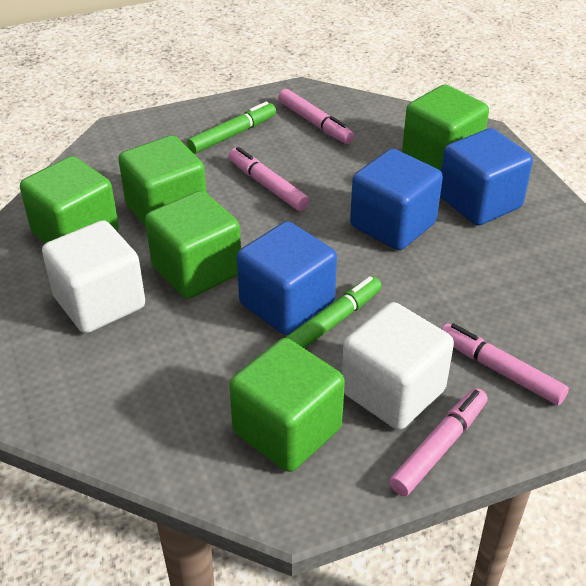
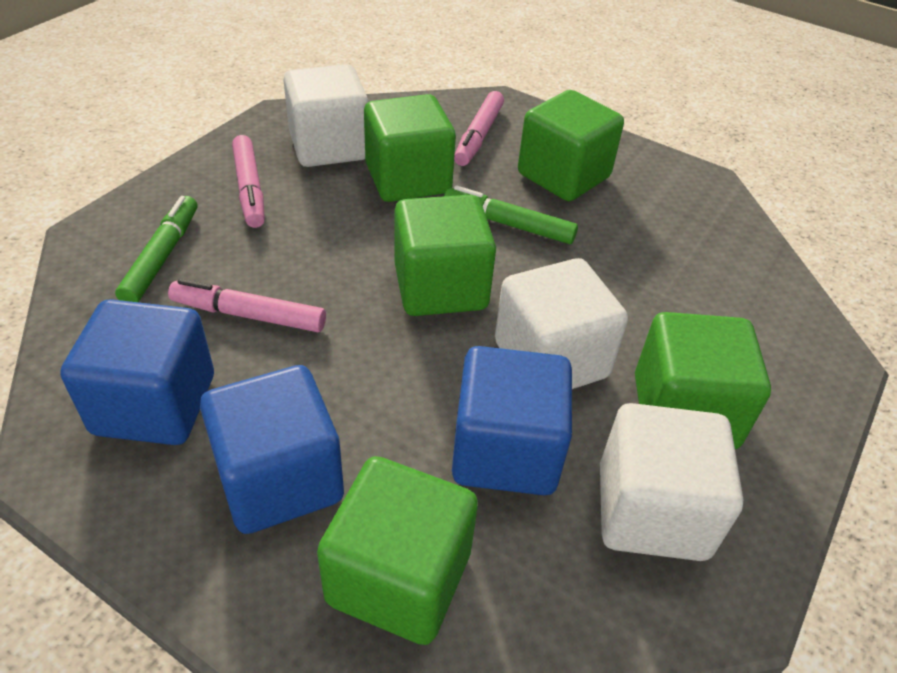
pink marker: 4 -> 3
white cube: 2 -> 3

